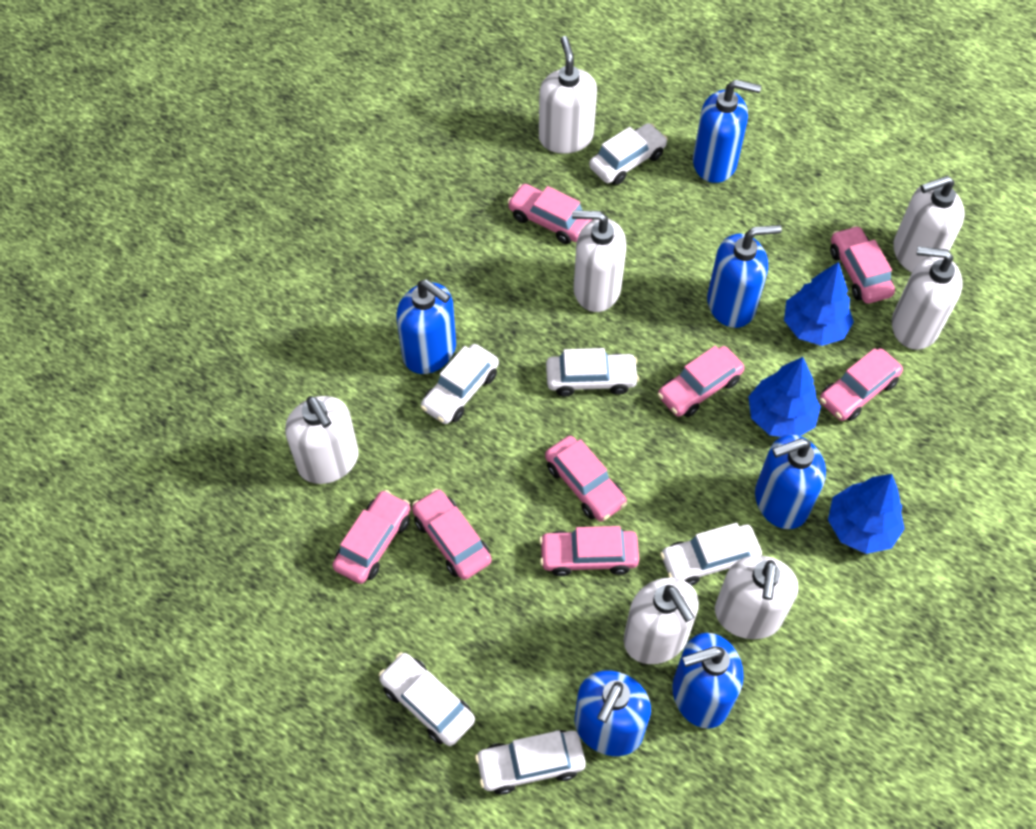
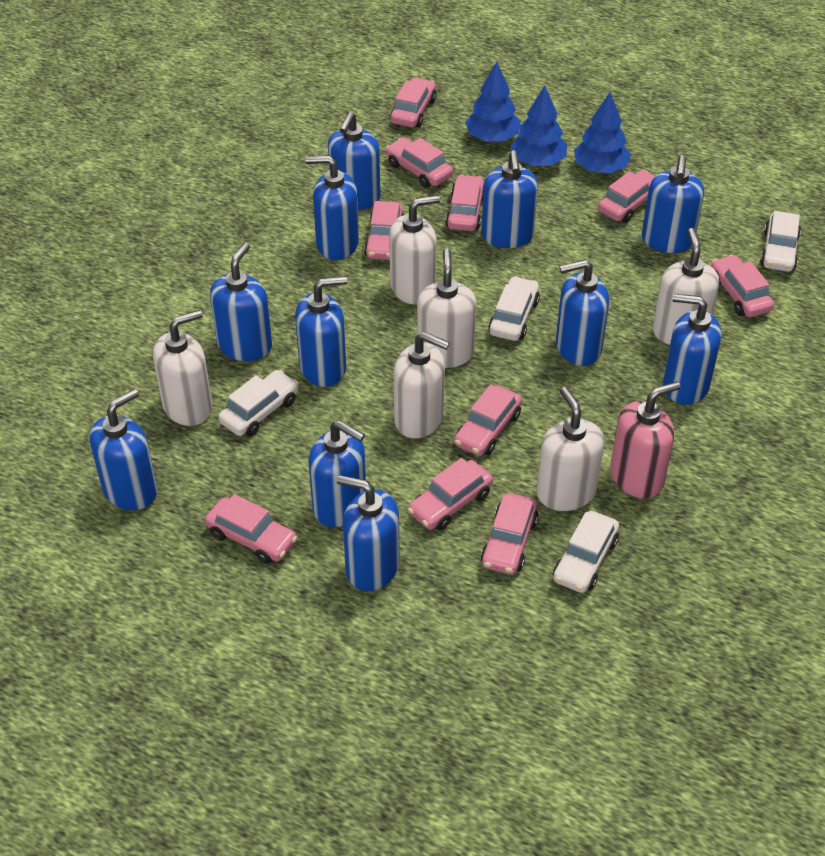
blue soap dispenser: 6 -> 11
pink car: 8 -> 10
pink soap dispenser: 0 -> 1
white car: 6 -> 4
white soap dispenser: 7 -> 6

